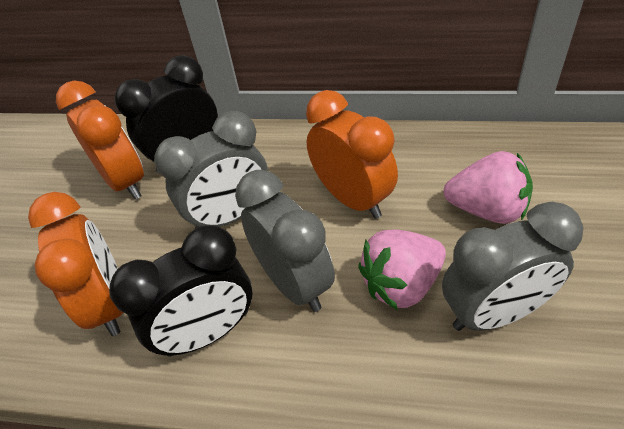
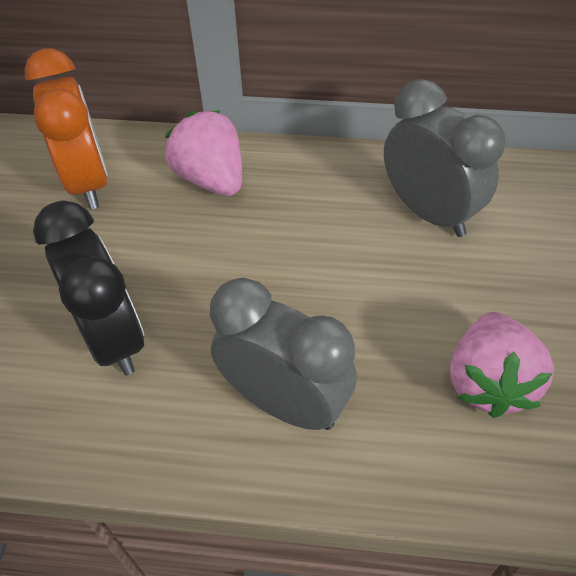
black clock: 2 -> 1
grey clock: 3 -> 2
orange clock: 3 -> 1

